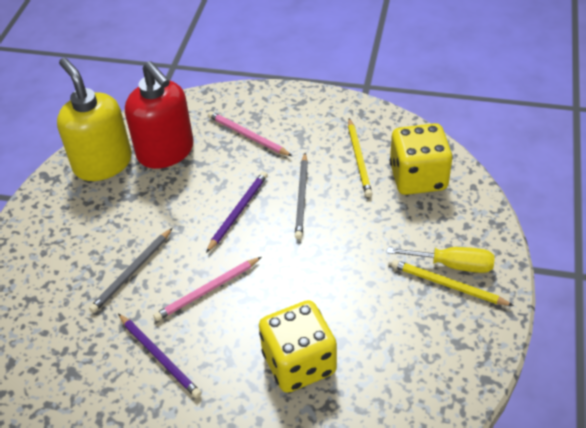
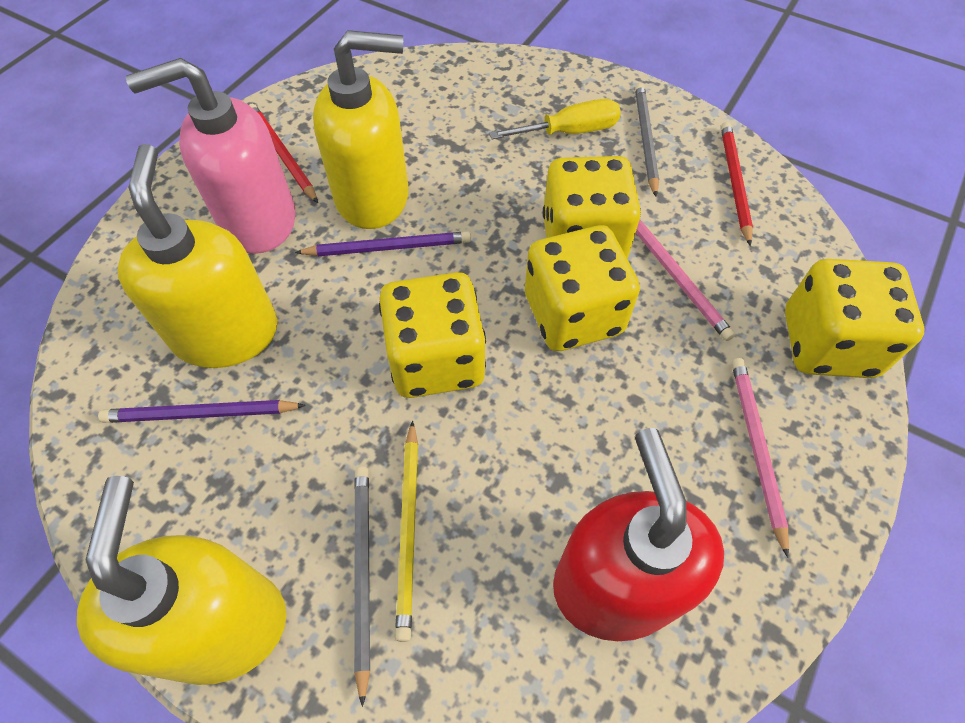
pink soap dispenser: 0 -> 1
red pencil: 0 -> 2
yellow dice: 2 -> 4
yellow pencil: 2 -> 1
yellow soap dispenser: 1 -> 3

